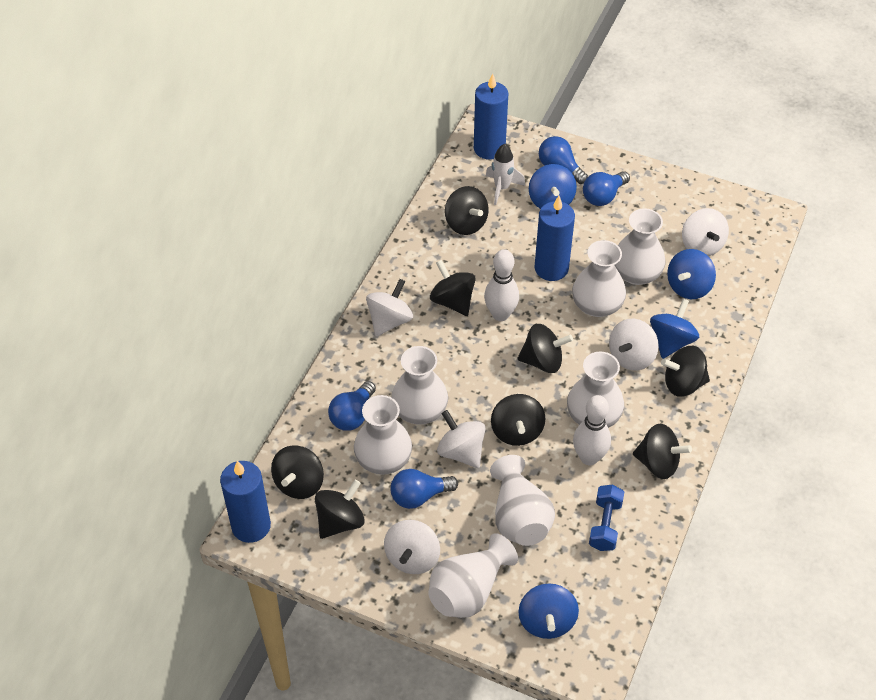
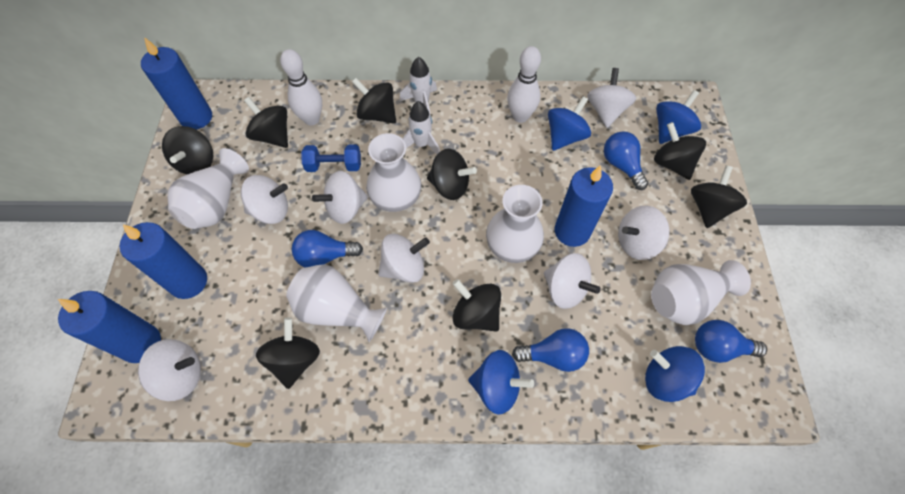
blue candle: 3 -> 4
white rocket: 1 -> 2
white spinning top: 5 -> 7
white vase: 7 -> 5

